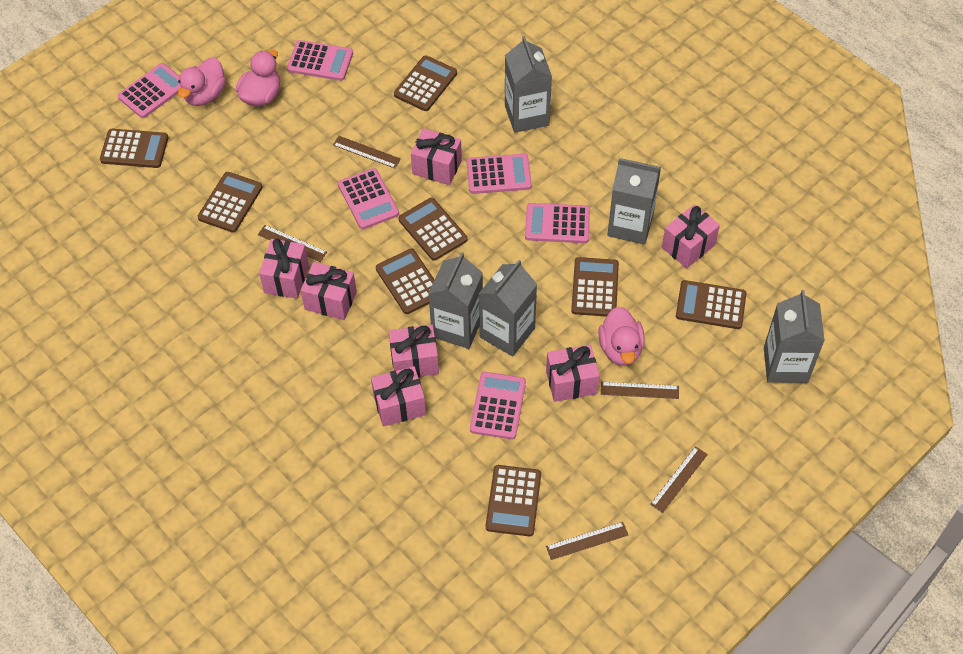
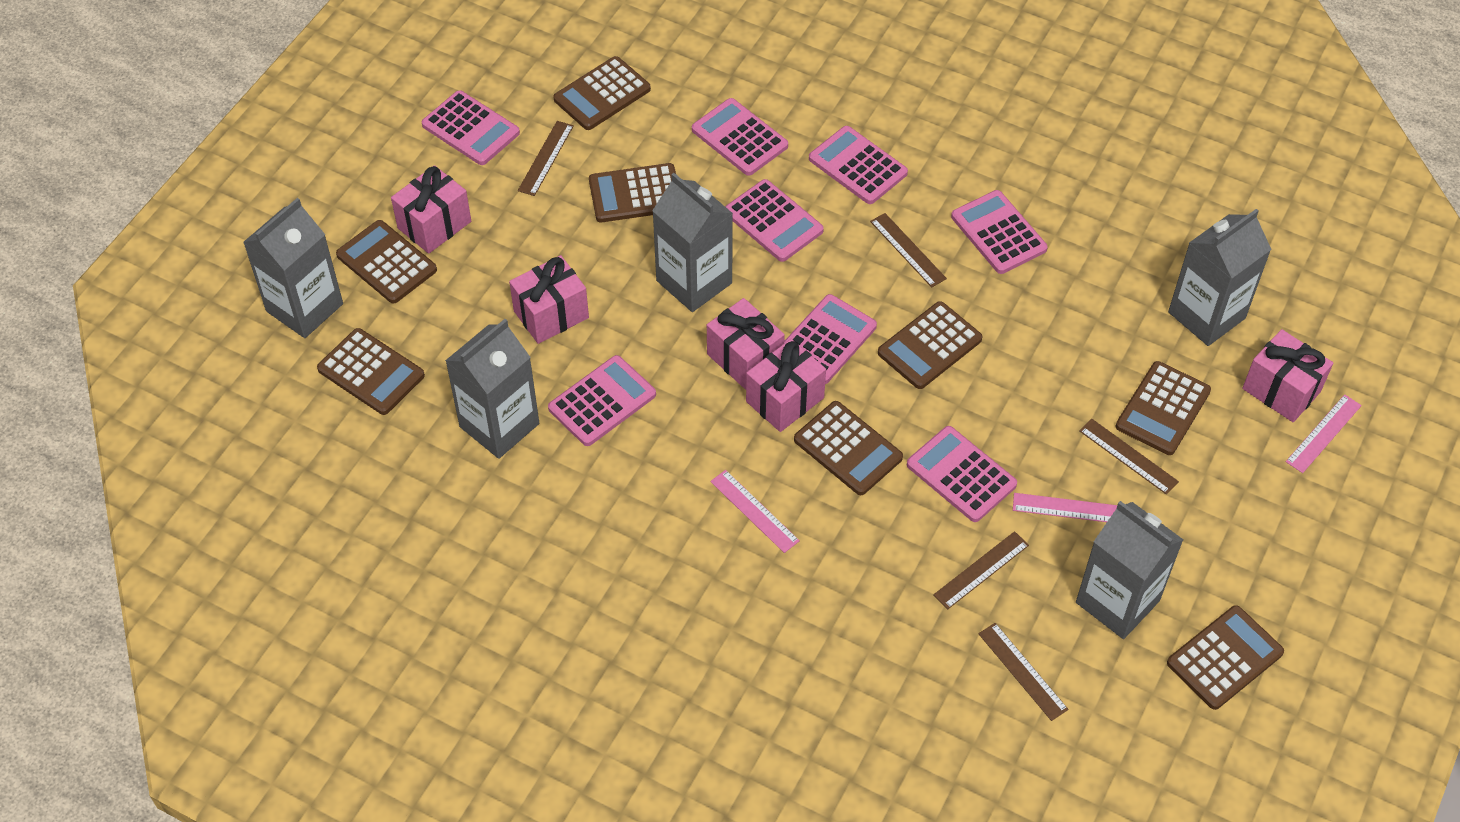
pink calculator: 6 -> 8
pink duck: 3 -> 0
pink gift: 7 -> 5
pink ruler: 0 -> 3

